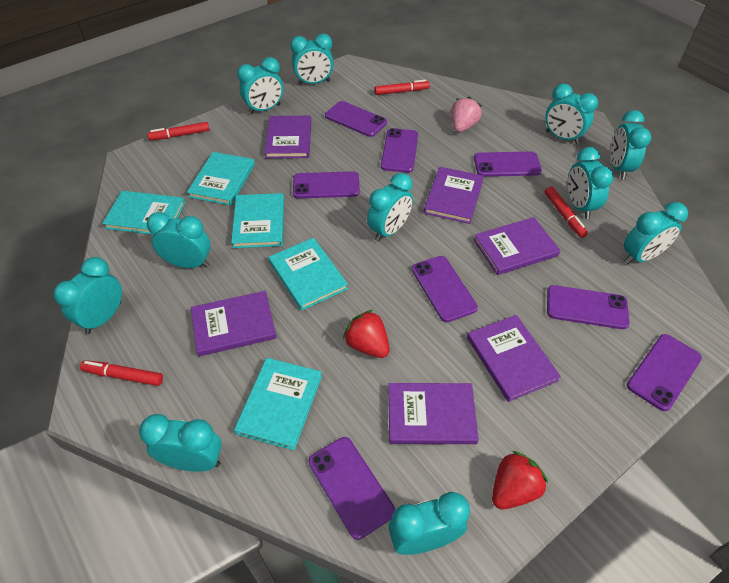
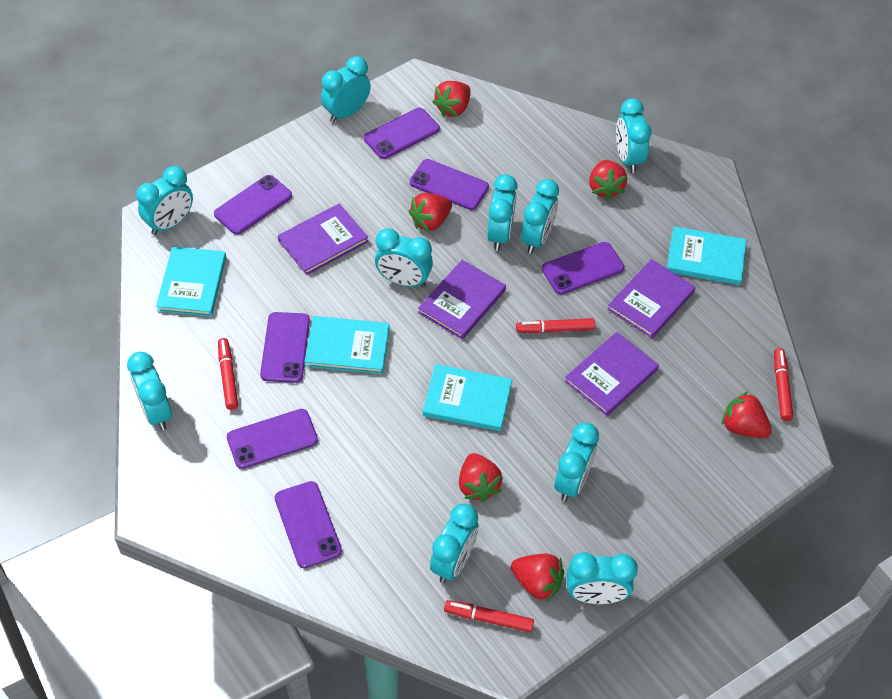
pink strawberry: 1 -> 0
purple book: 6 -> 4
purple phone: 8 -> 7
red strawberry: 2 -> 6
turquoise book: 5 -> 4
turquoise clock: 11 -> 10

